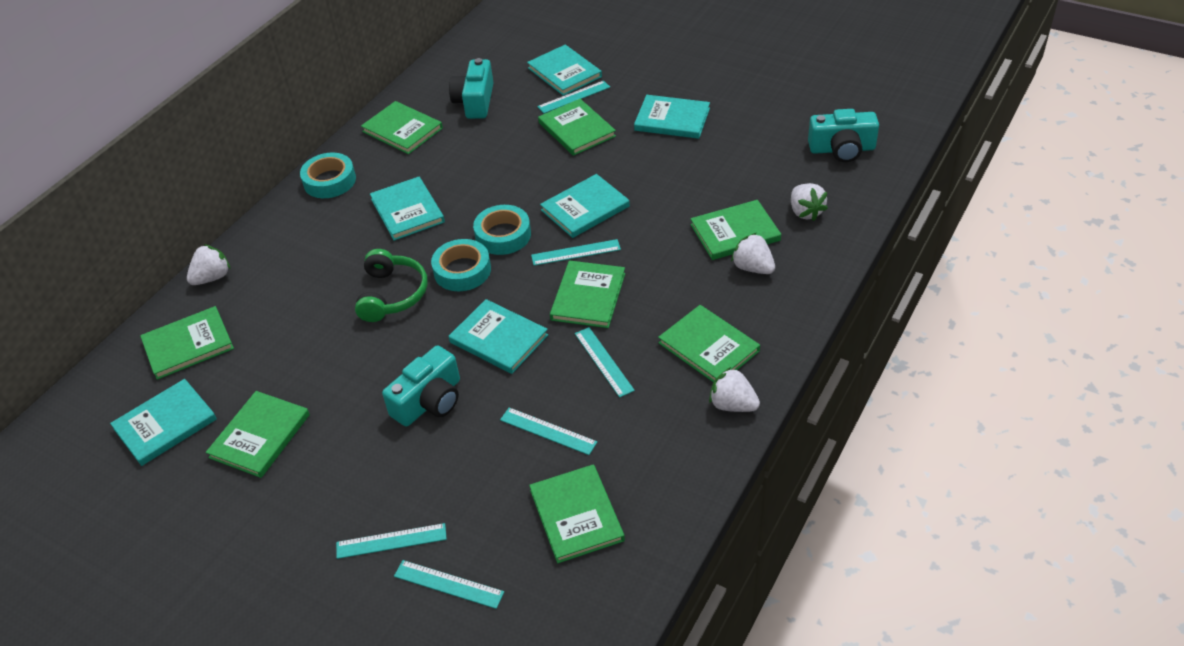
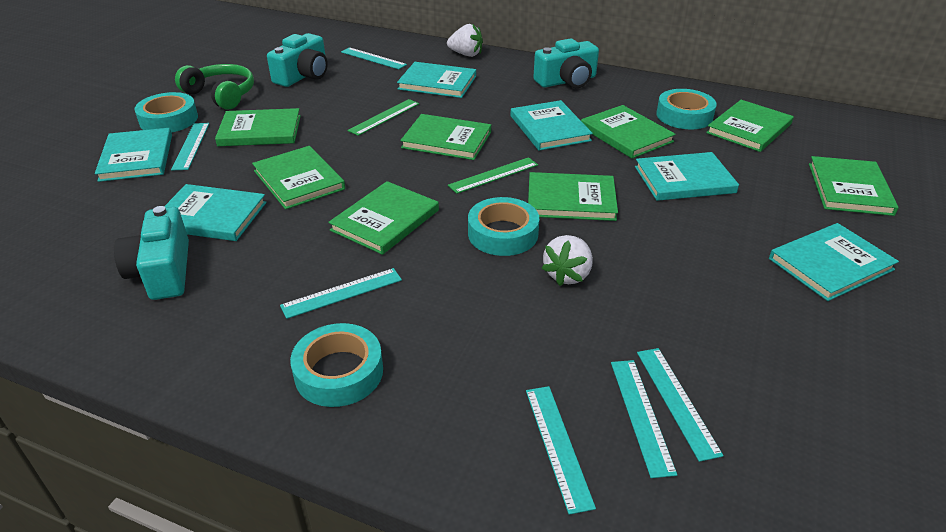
green ruler: 0 -> 2
turquoise tape: 3 -> 4
white strawberry: 4 -> 2

